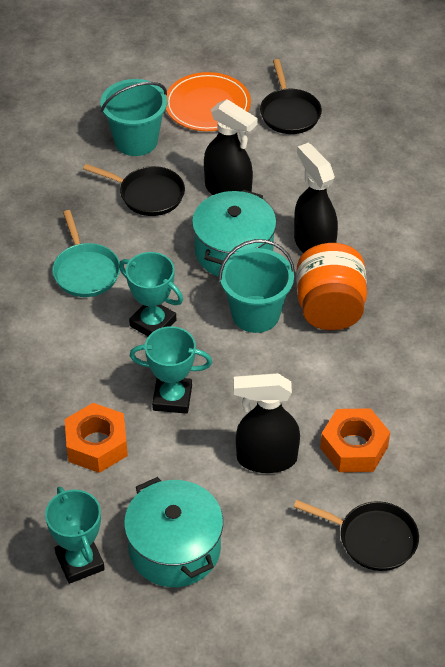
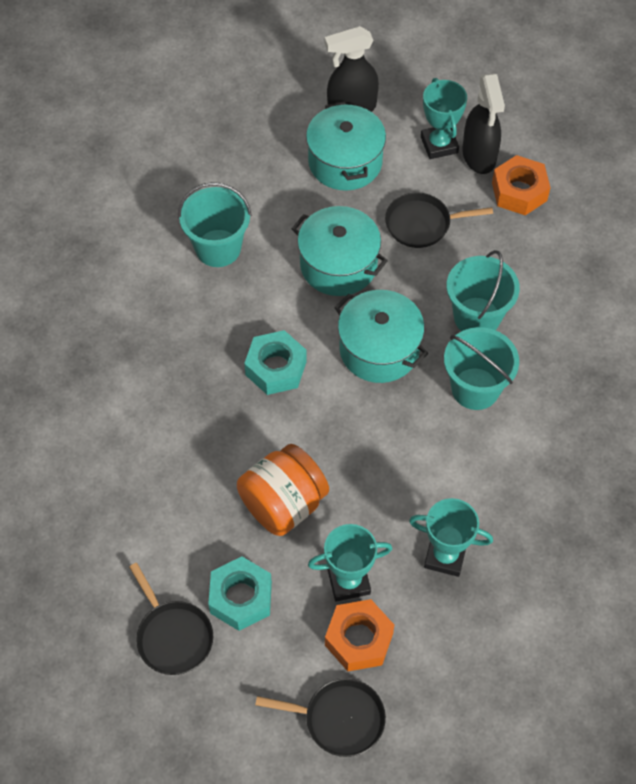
black spray bottle: 3 -> 2
orange plate: 1 -> 0
turquoise bucket: 2 -> 3
turquoise nut: 0 -> 2
turquoise pan: 1 -> 0
turquoise pot: 2 -> 3

